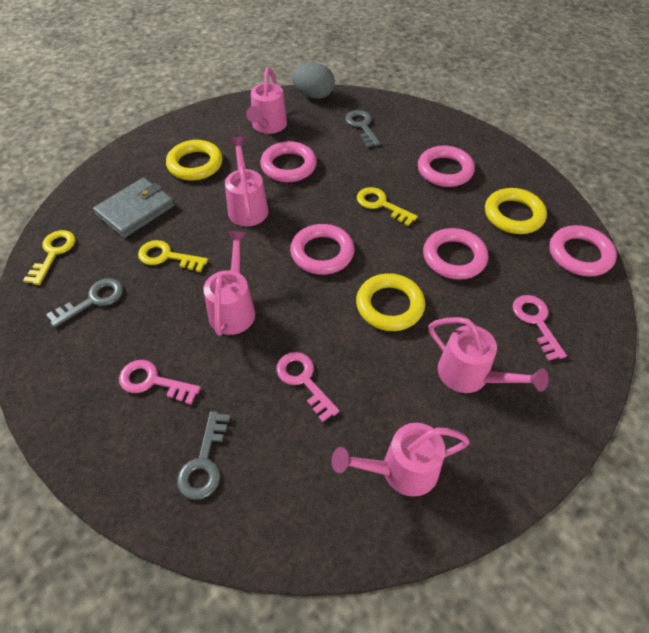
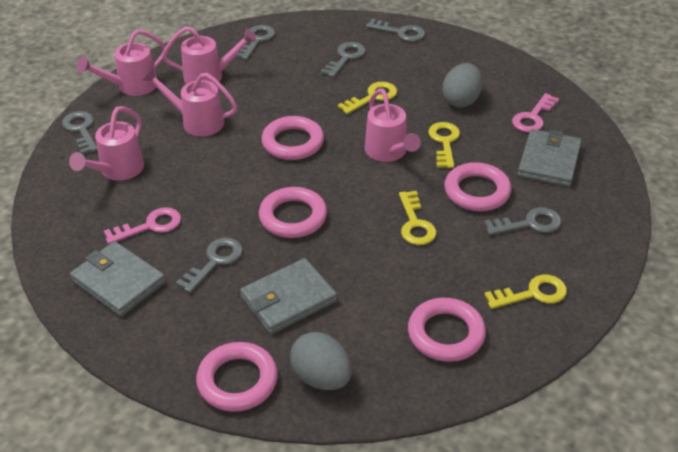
grey egg: 1 -> 2
grey key: 3 -> 6
grey wallet: 1 -> 3
pink key: 3 -> 2
yellow key: 3 -> 4
yellow ring: 3 -> 0

